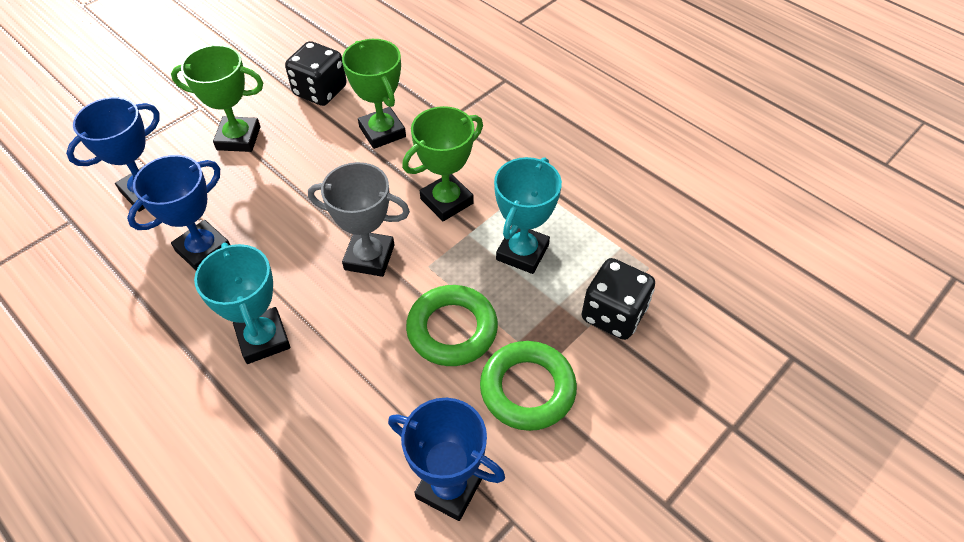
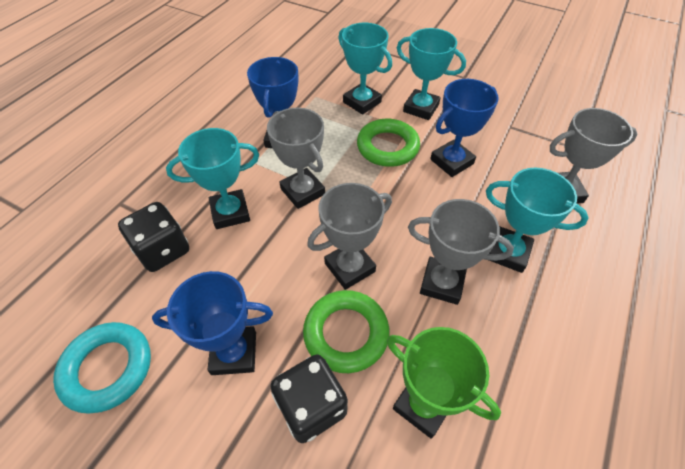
green trophy: 3 -> 1
grey trophy: 1 -> 4
turquoise ring: 0 -> 1
turquoise trophy: 2 -> 4

